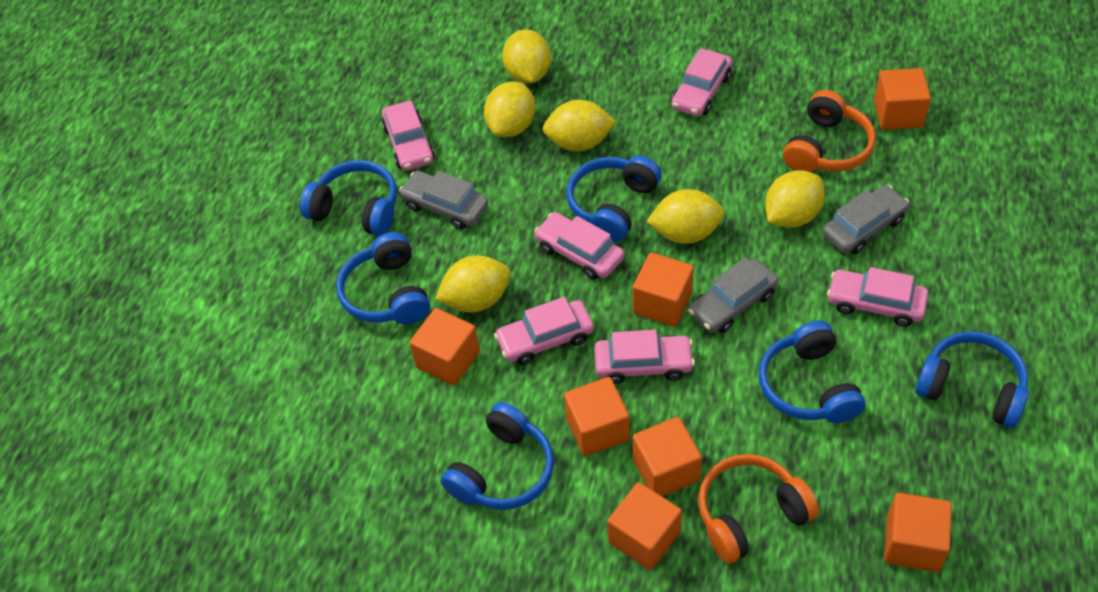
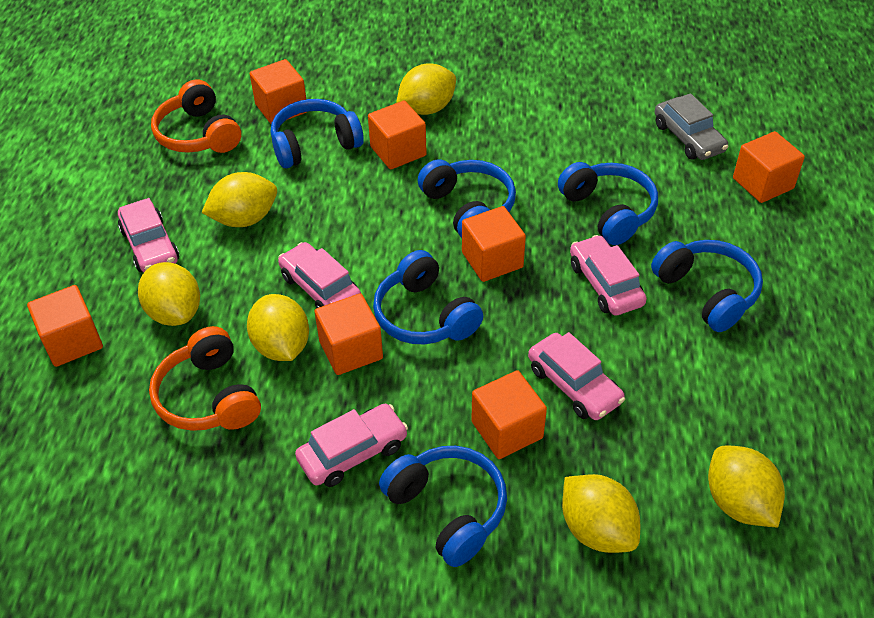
grey car: 3 -> 1
pink car: 6 -> 5

